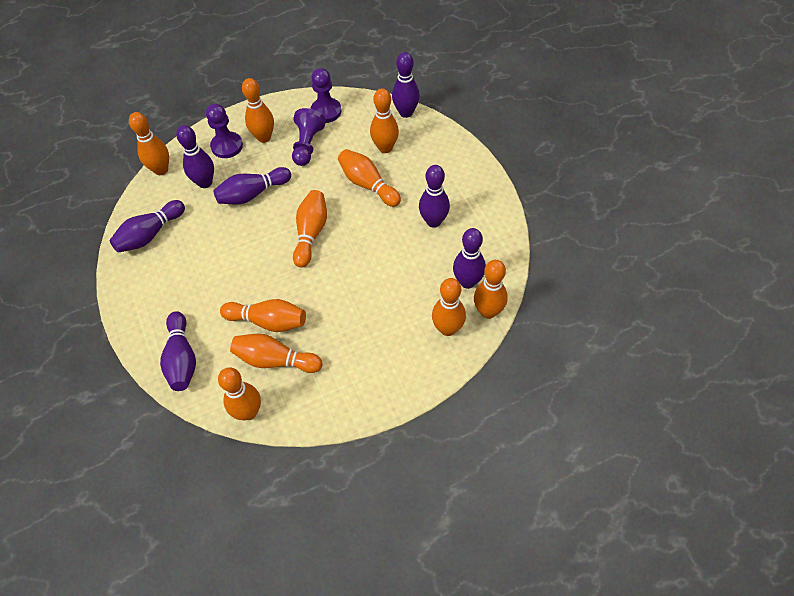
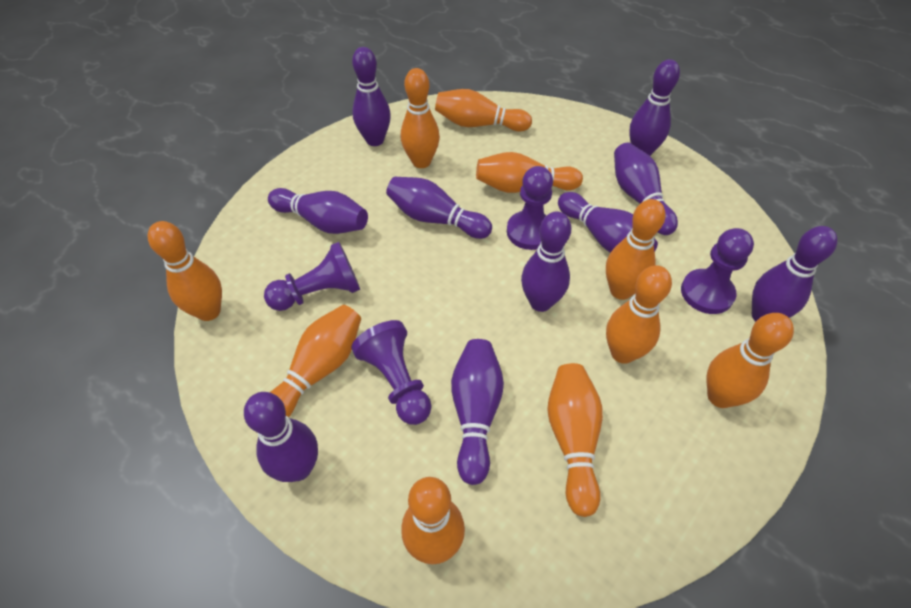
purple bowling pin: 7 -> 10
purple pawn: 3 -> 4

